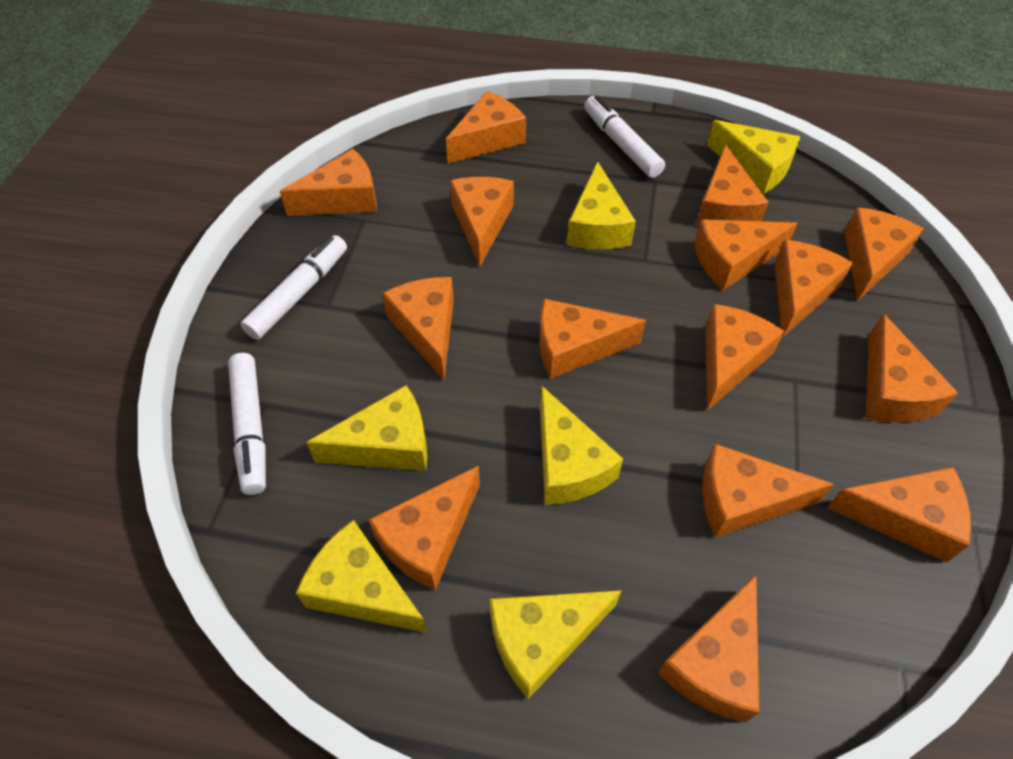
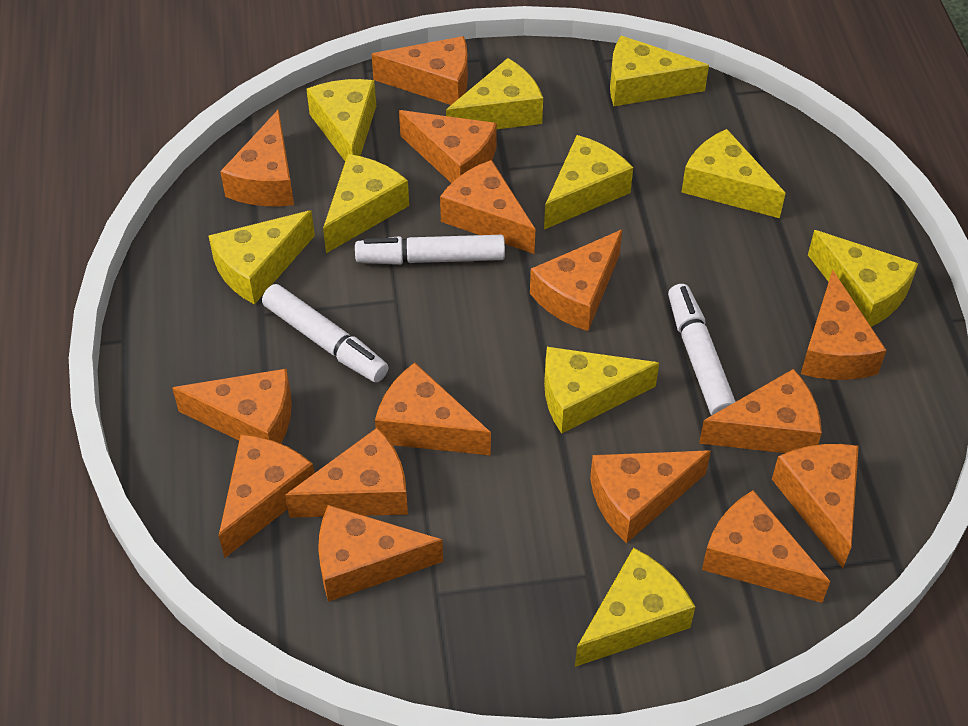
yellow cheese: 6 -> 10

